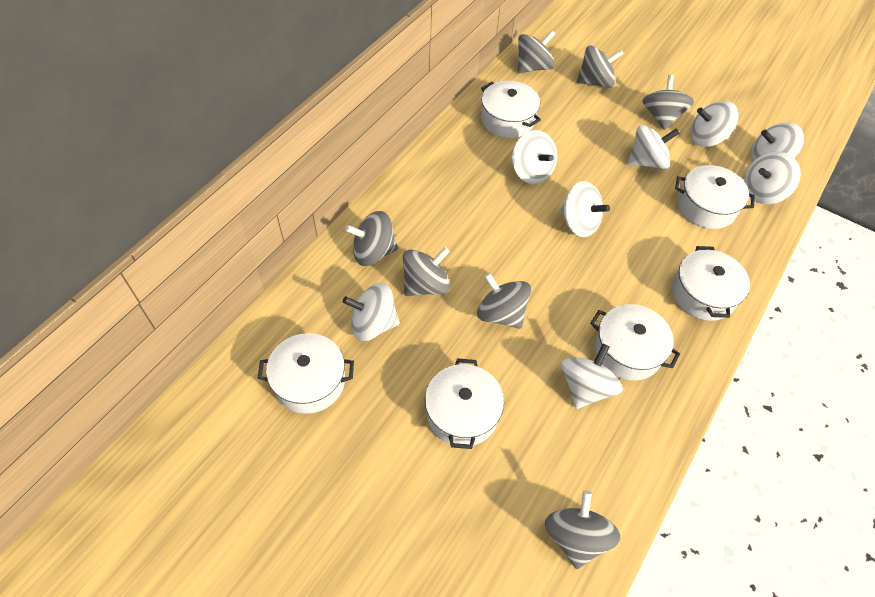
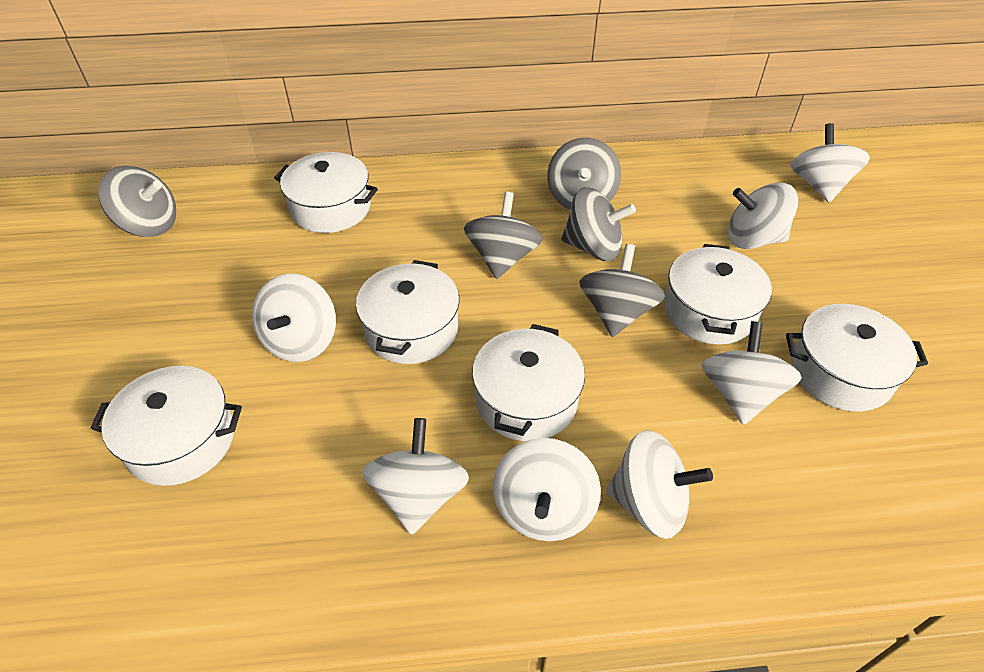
grey spinning top: 7 -> 5
white spinning top: 8 -> 7

